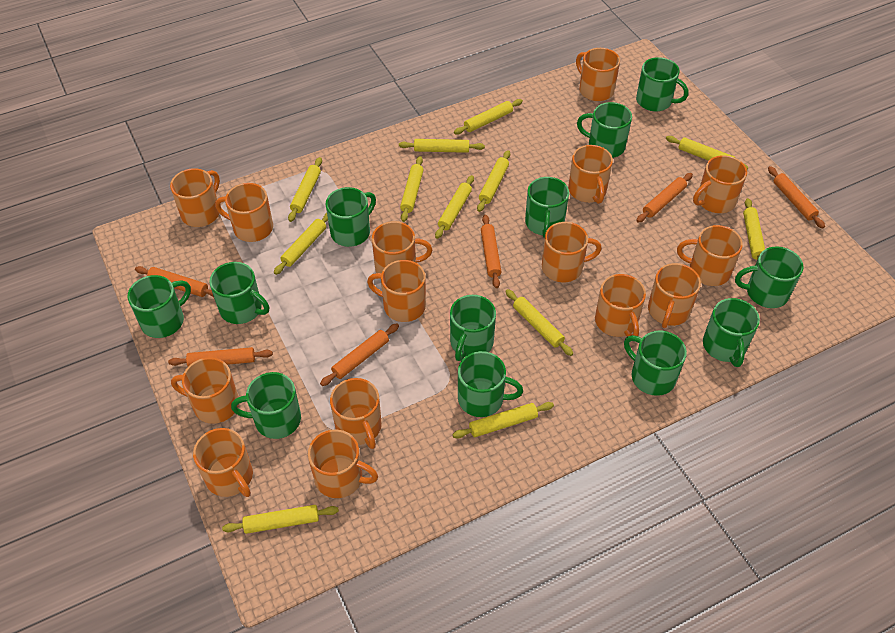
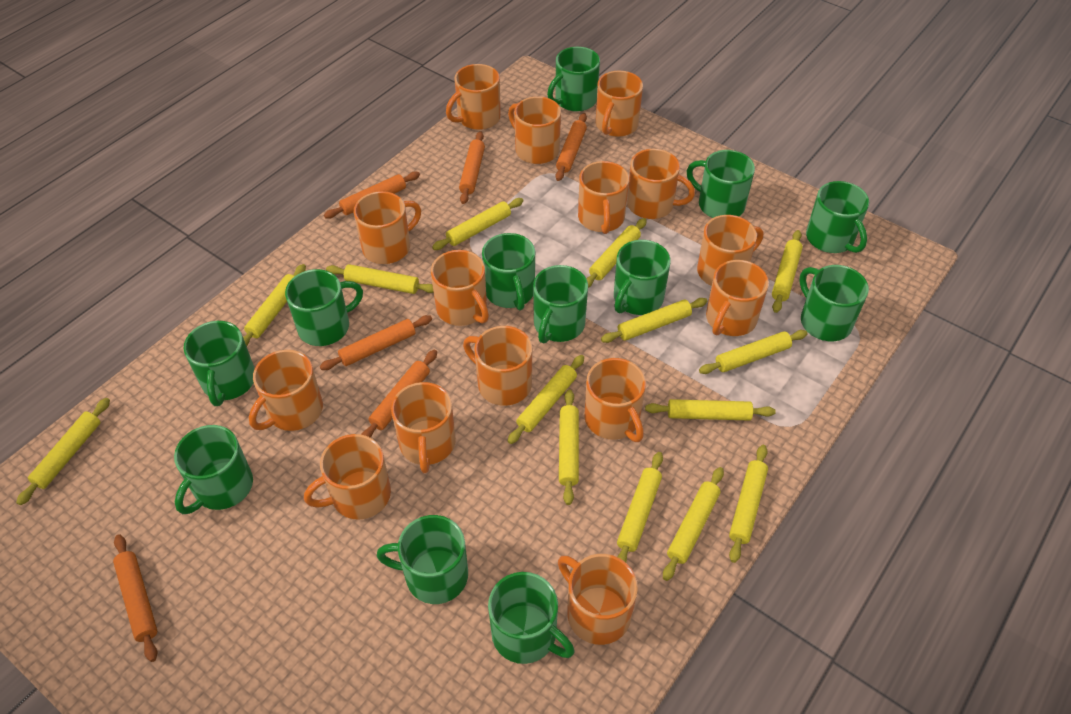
yellow rolling pin: 12 -> 14

